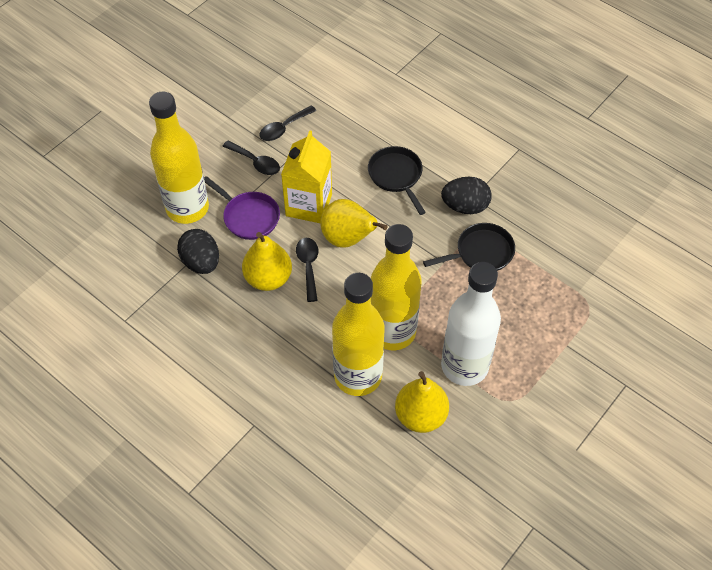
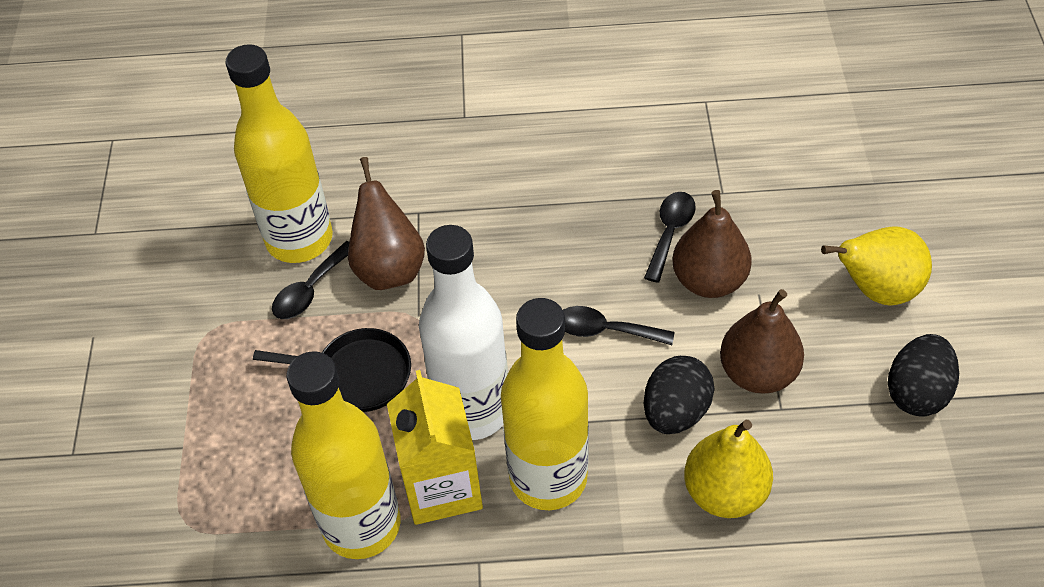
black pan: 2 -> 1
brown pear: 0 -> 3
purple pan: 1 -> 0
yellow pear: 3 -> 2

